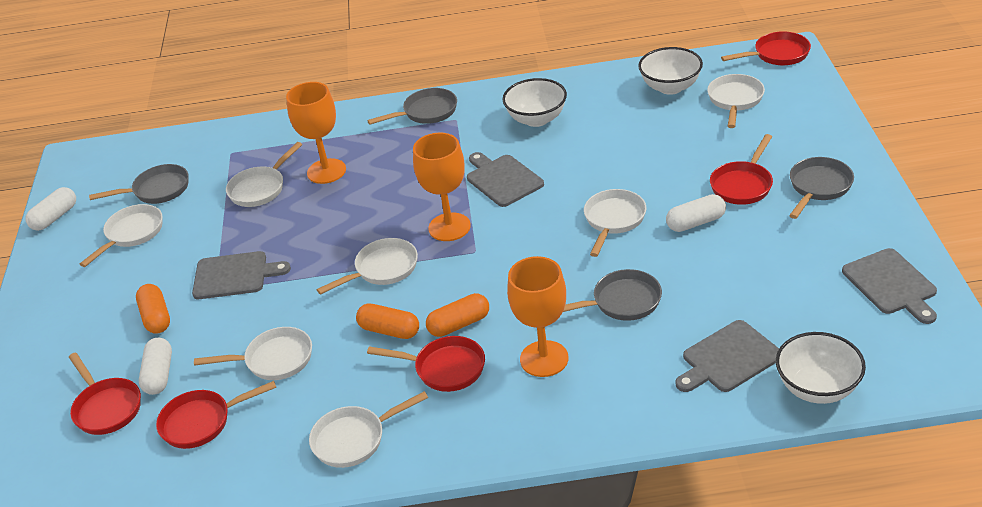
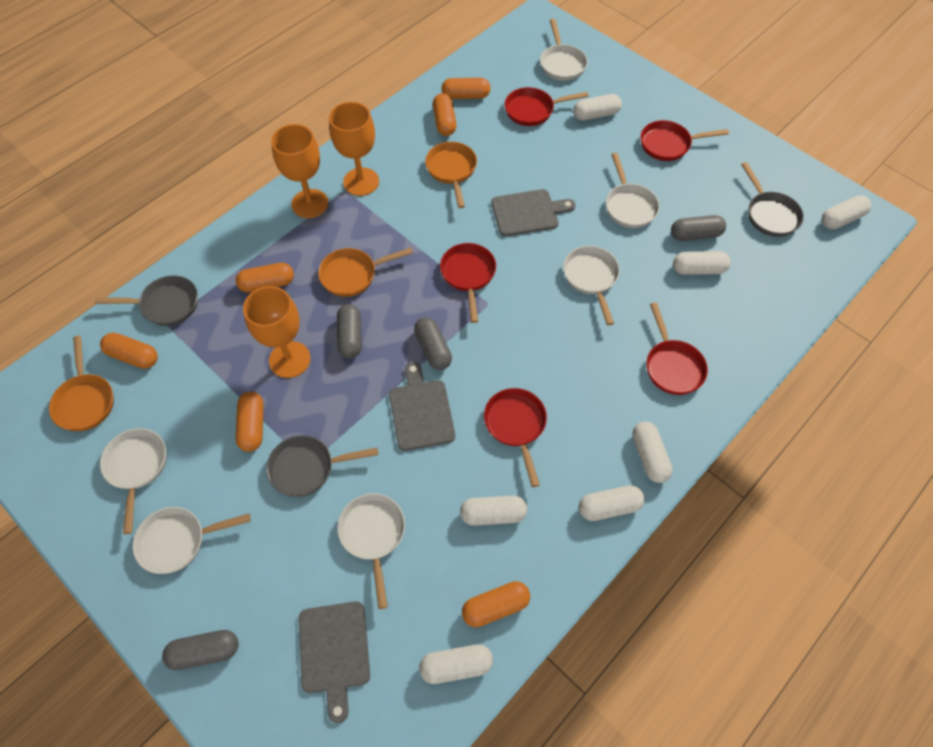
grey capsule: 0 -> 4
grey cutting board: 4 -> 3
grey pan: 4 -> 3
orange capsule: 3 -> 6
orange pan: 0 -> 3
white bowl: 3 -> 0
white capsule: 3 -> 7
white pan: 7 -> 6

